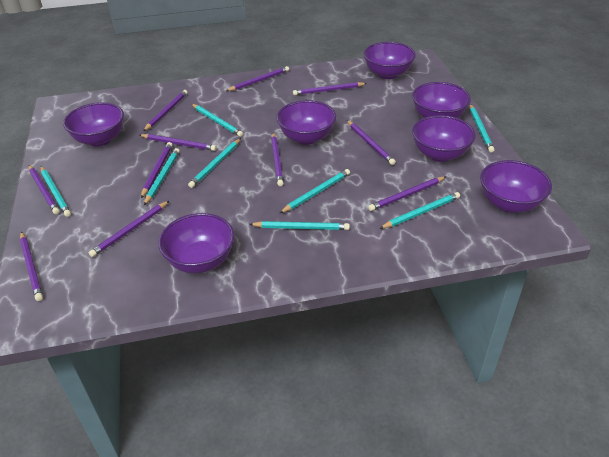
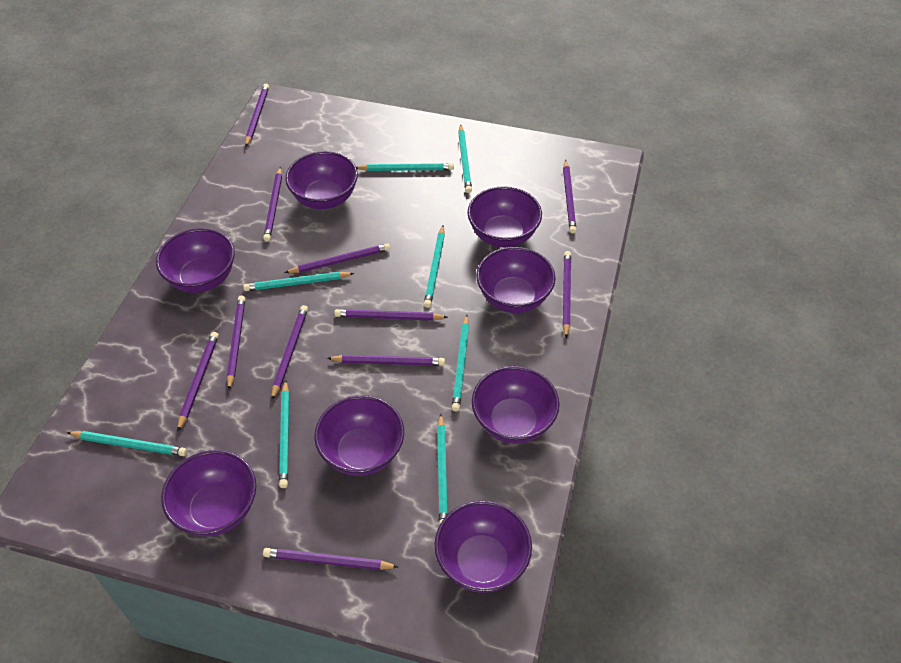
purple bowl: 7 -> 8

